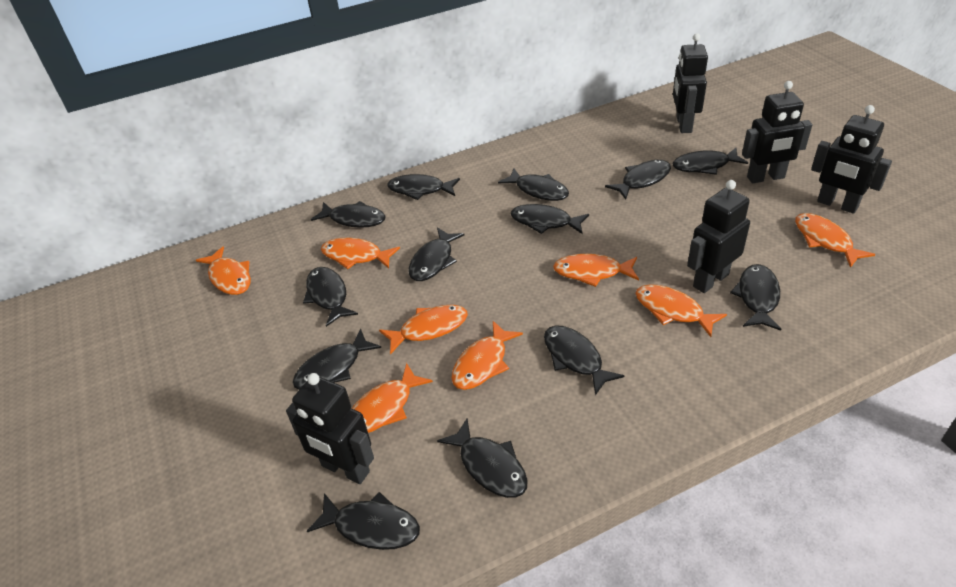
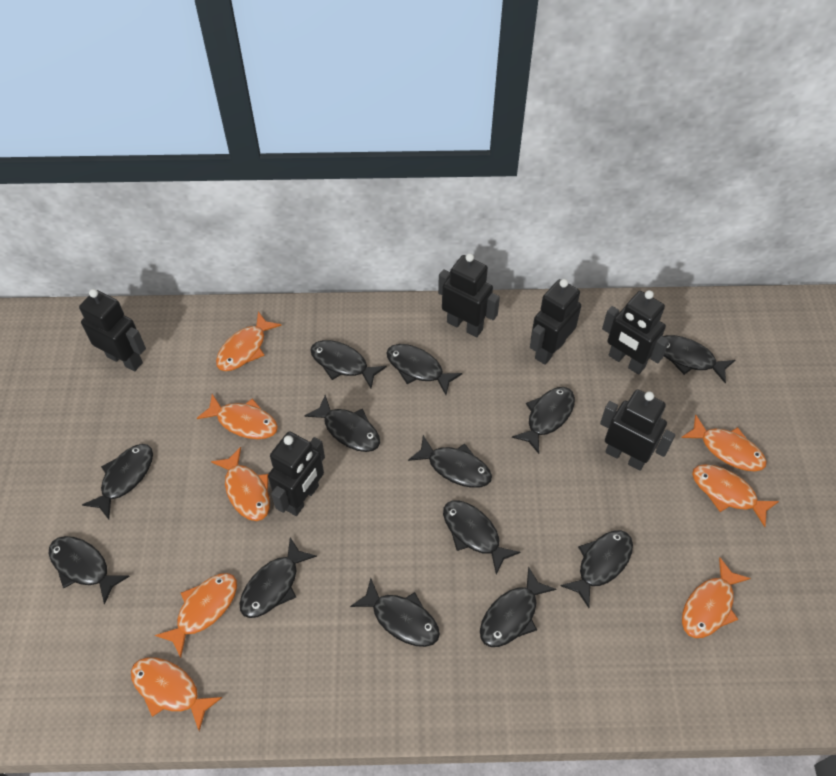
black robot: 5 -> 6

